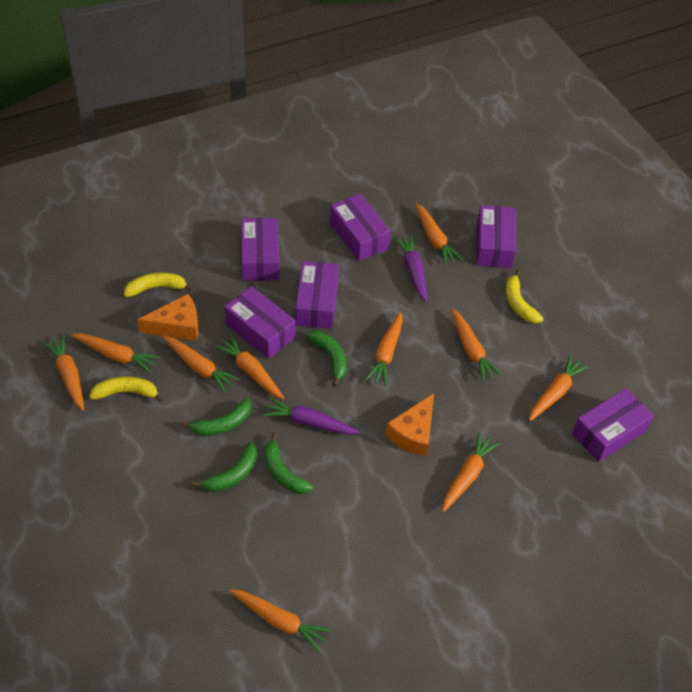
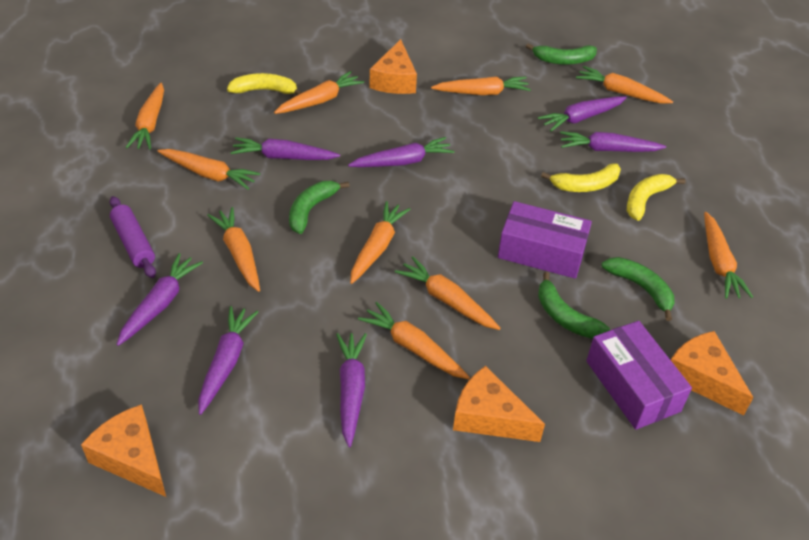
orange cheese: 2 -> 4
purple box: 6 -> 2
purple carrot: 2 -> 7
purple rolling pin: 0 -> 1

